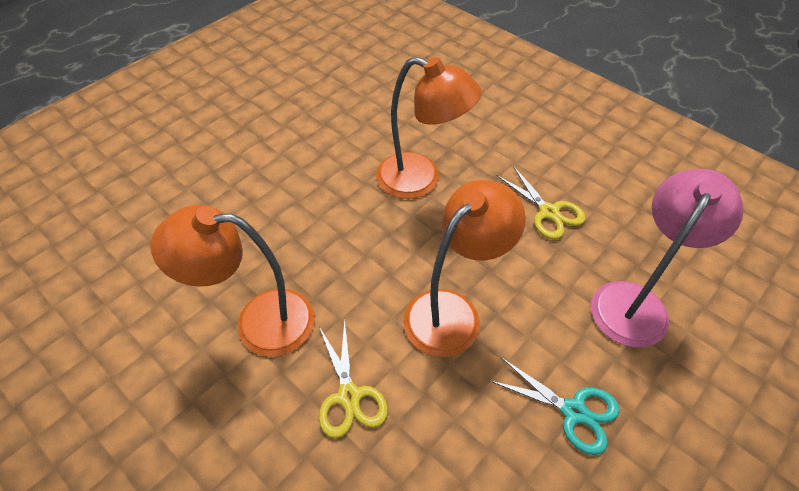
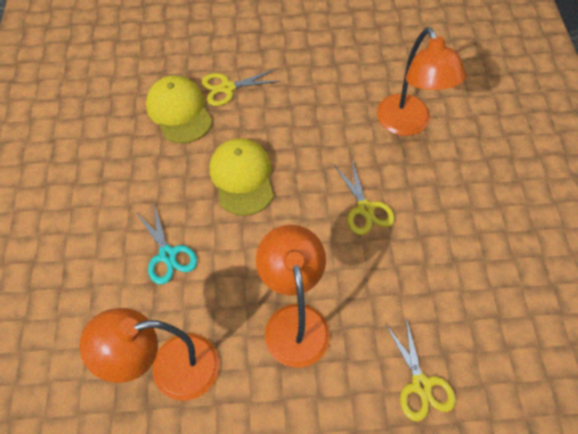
pink lamp: 1 -> 0
yellow cap: 0 -> 2
yellow scissors: 2 -> 3

